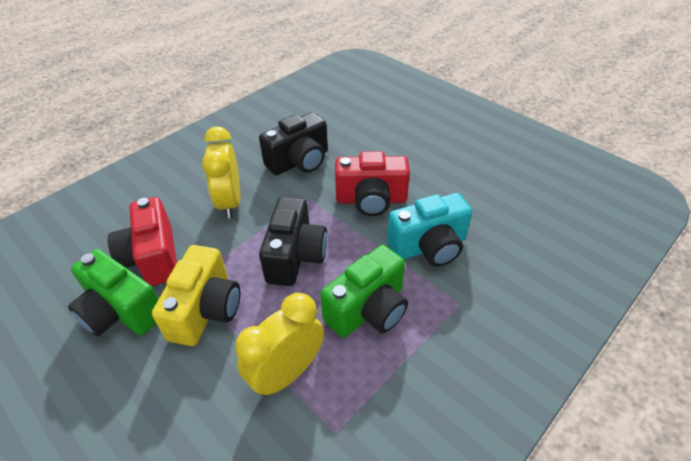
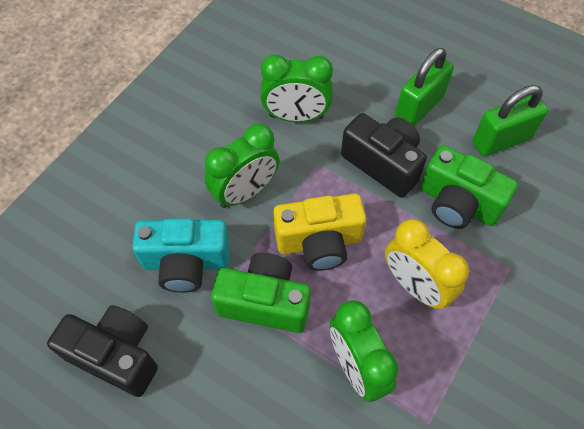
green clock: 0 -> 3
green padlock: 0 -> 2
red camera: 2 -> 0
yellow clock: 2 -> 1

